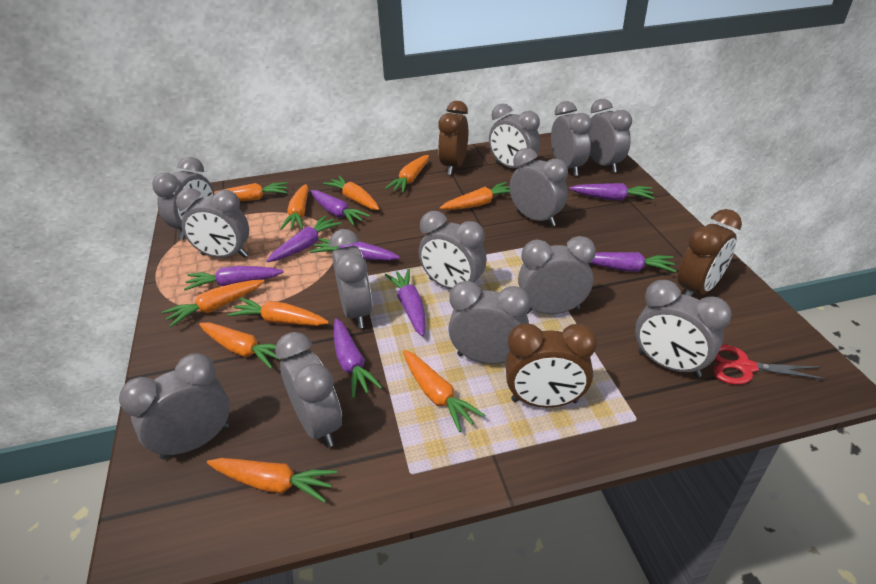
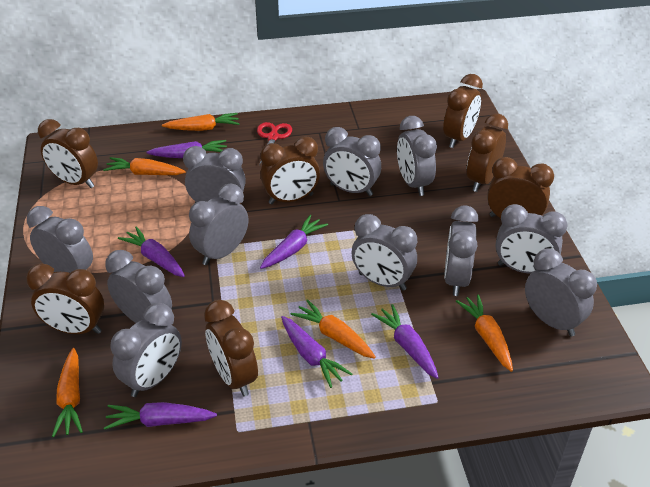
brown clock: 3 -> 7
grey clock: 13 -> 11
orange carrot: 10 -> 5
purple carrot: 8 -> 6

